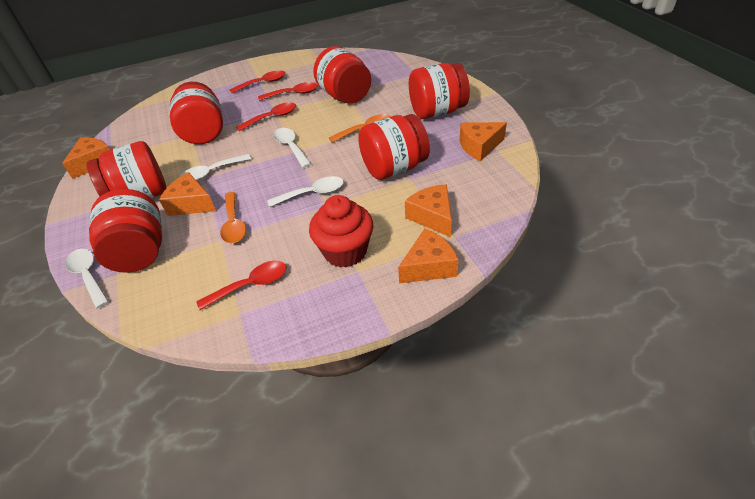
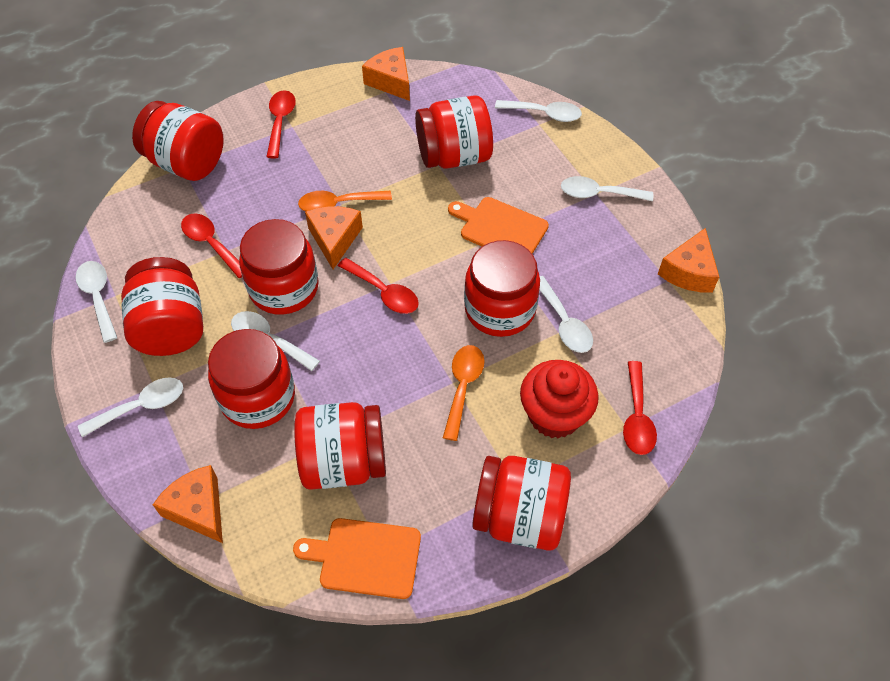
orange cheese: 5 -> 4
orange cutting board: 0 -> 2
red jar: 6 -> 8
white spoon: 4 -> 6

